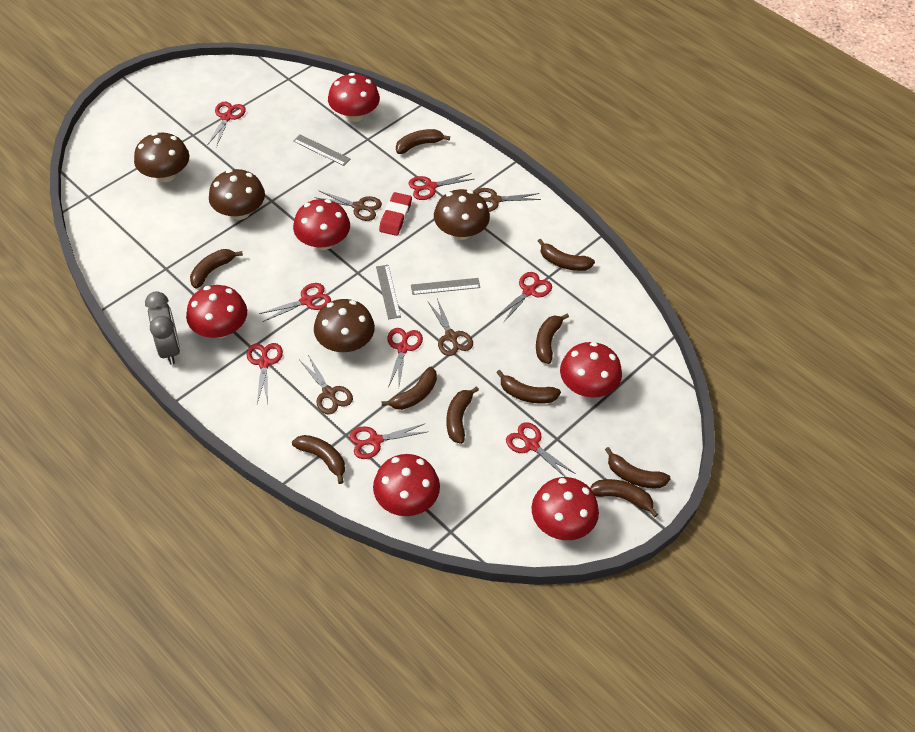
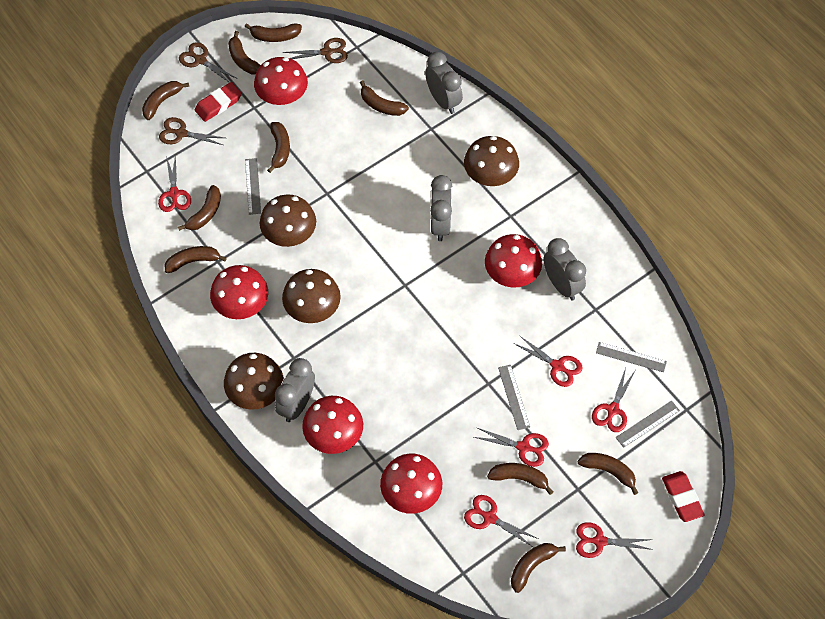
brown scissors: 4 -> 3
grey clock: 1 -> 4
grey ruler: 3 -> 4
red eraser: 1 -> 2
red mushroom: 6 -> 5
red scissors: 8 -> 6

